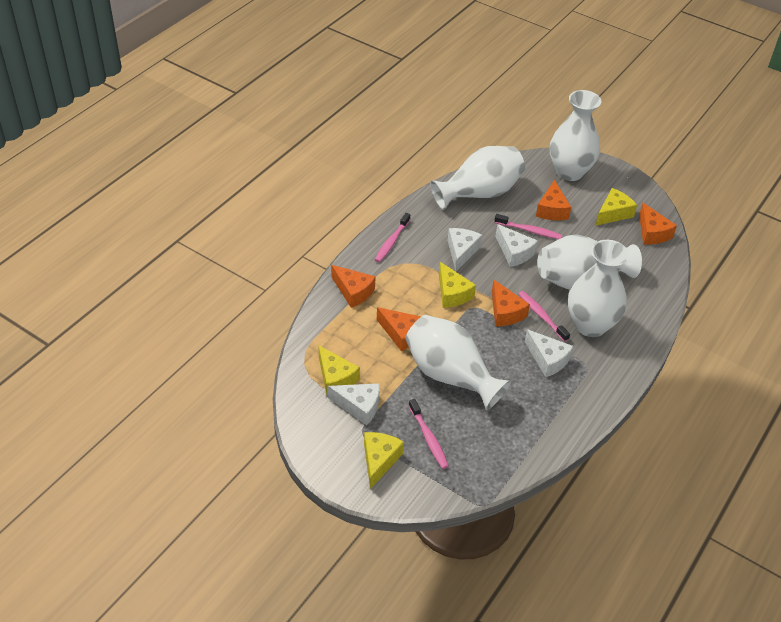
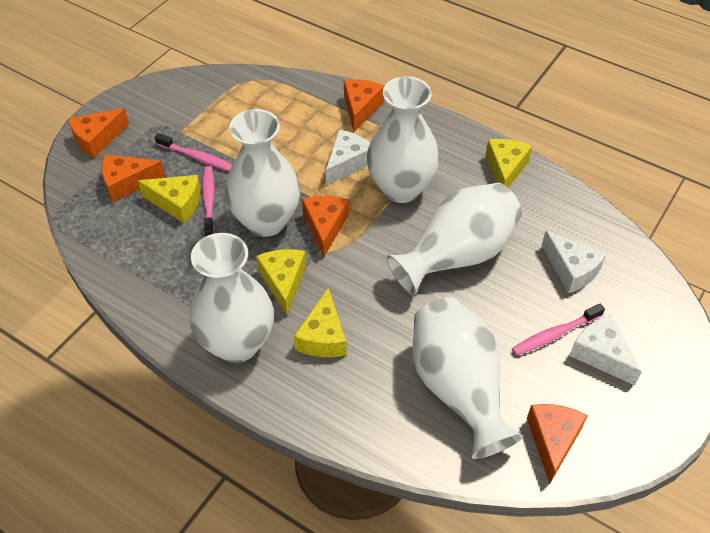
pink toothbrush: 4 -> 3
white cheese: 4 -> 3

